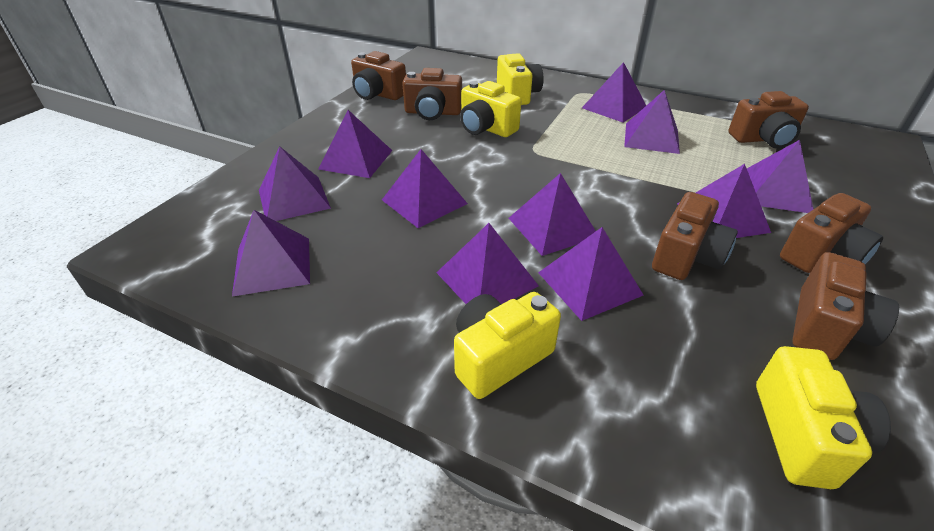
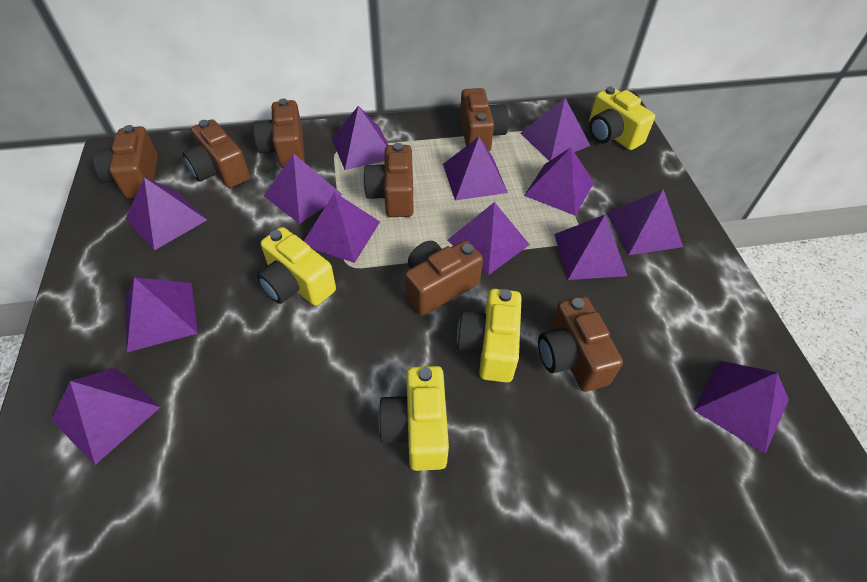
brown camera: 6 -> 7
purple pyramid: 11 -> 13

